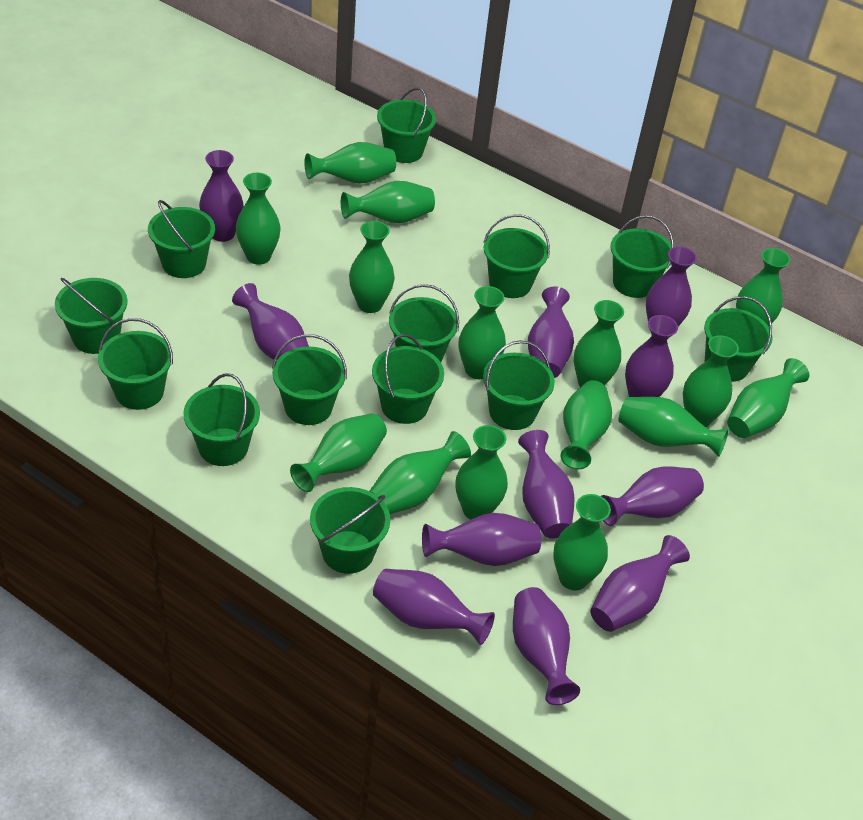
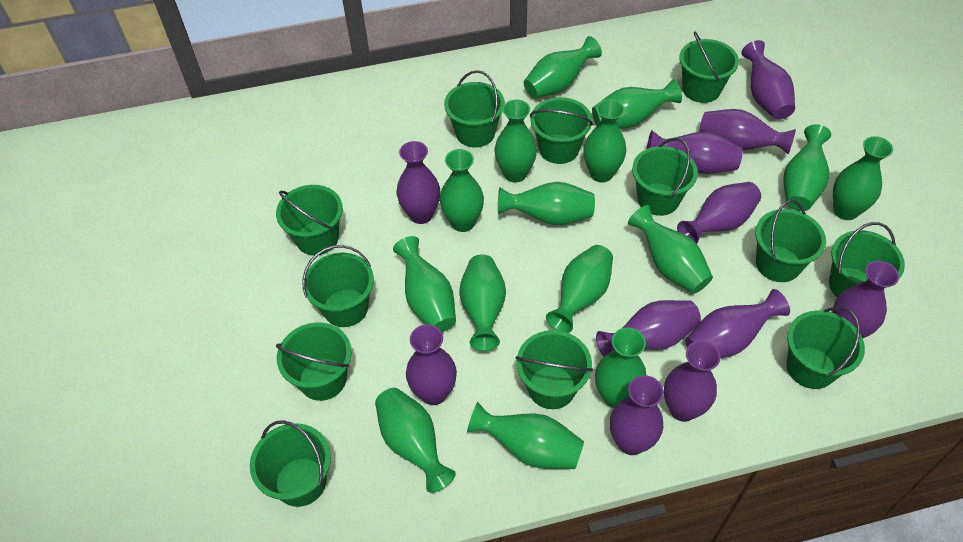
green bucket: 13 -> 12

